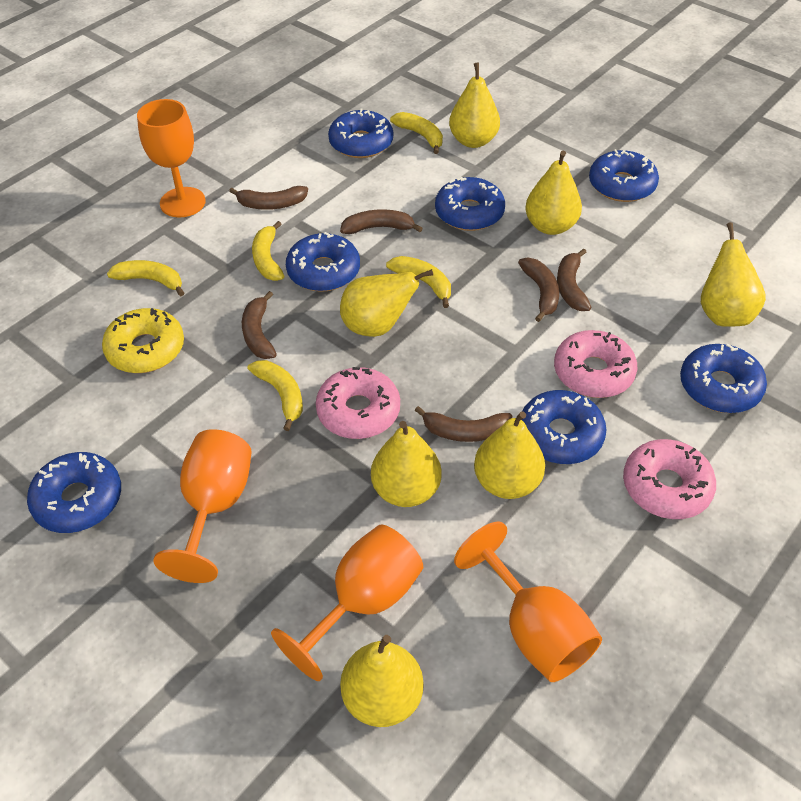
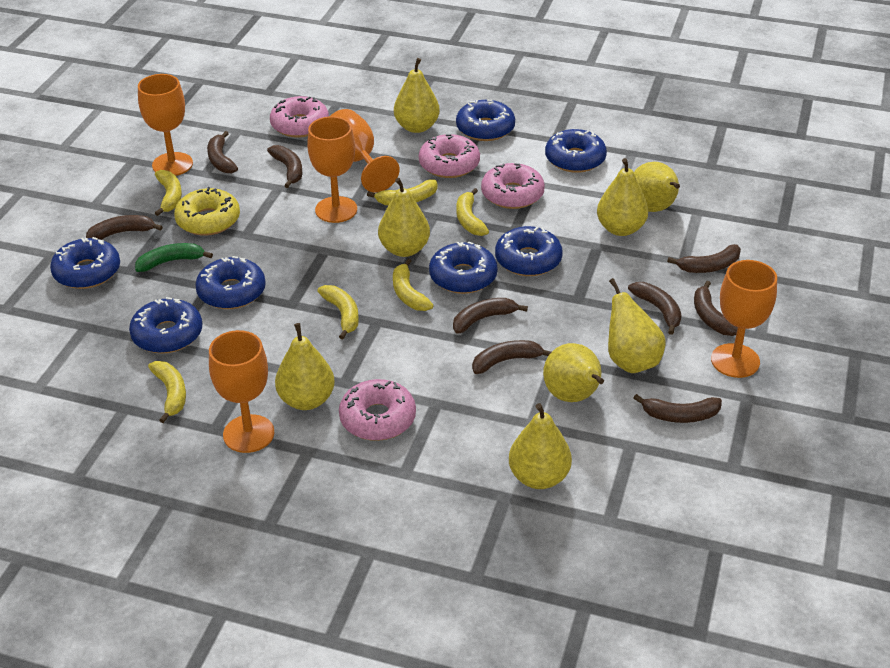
brown banana: 6 -> 9
green banana: 0 -> 1
orange goblet: 4 -> 5
pink donut: 3 -> 4
yellow banana: 5 -> 6
yellow pear: 7 -> 8

